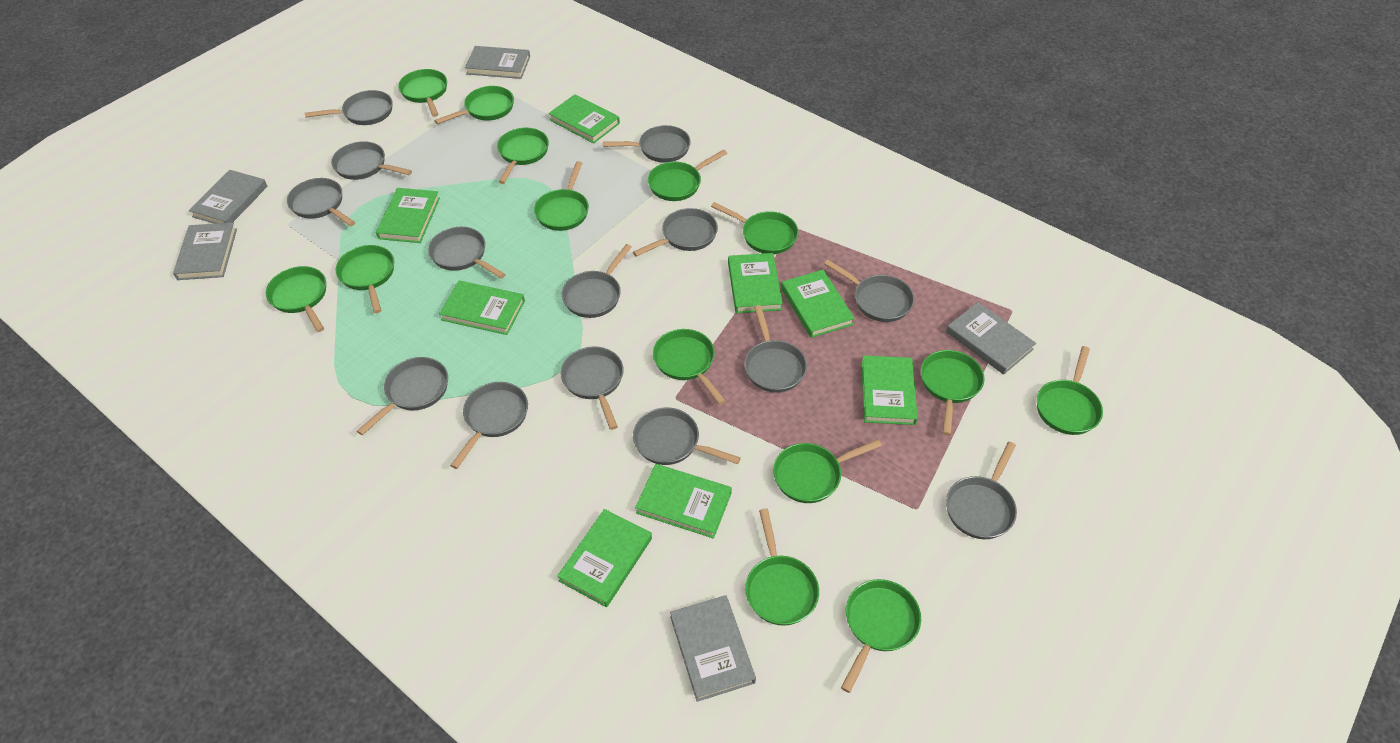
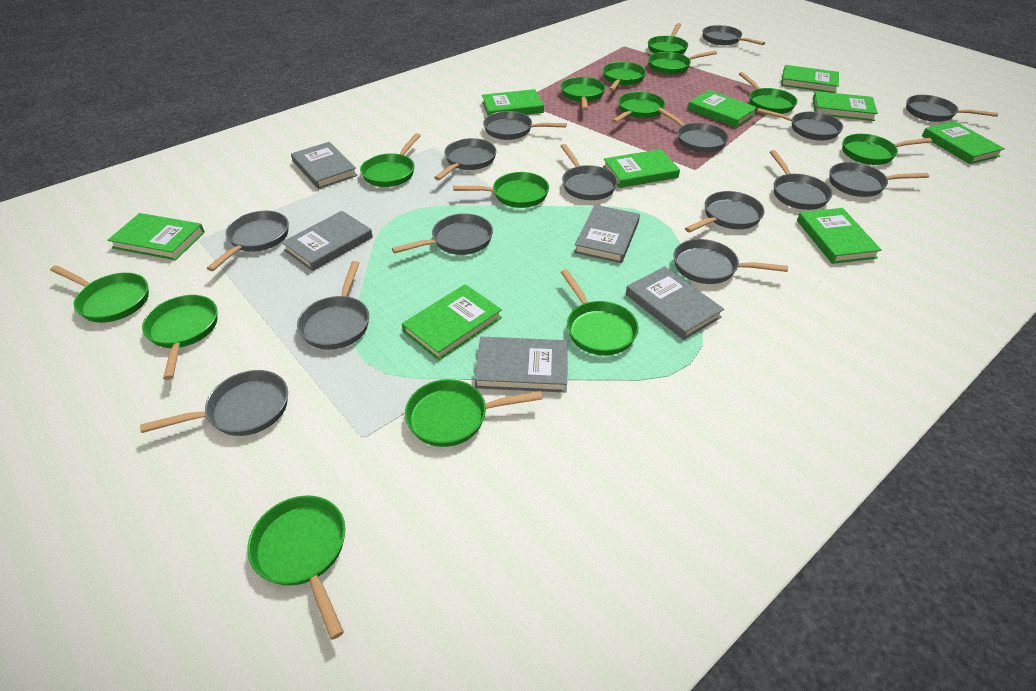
green book: 8 -> 9
grey pan: 14 -> 15

